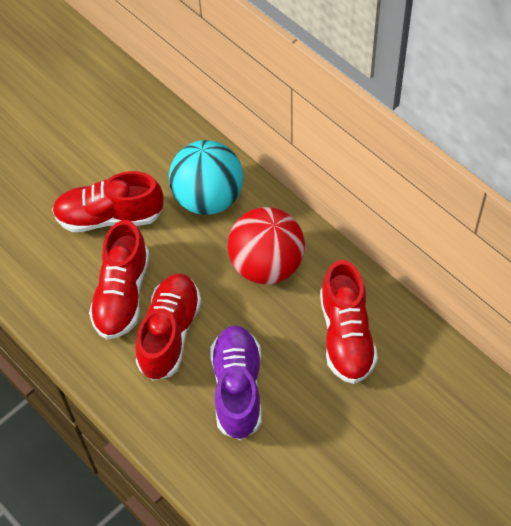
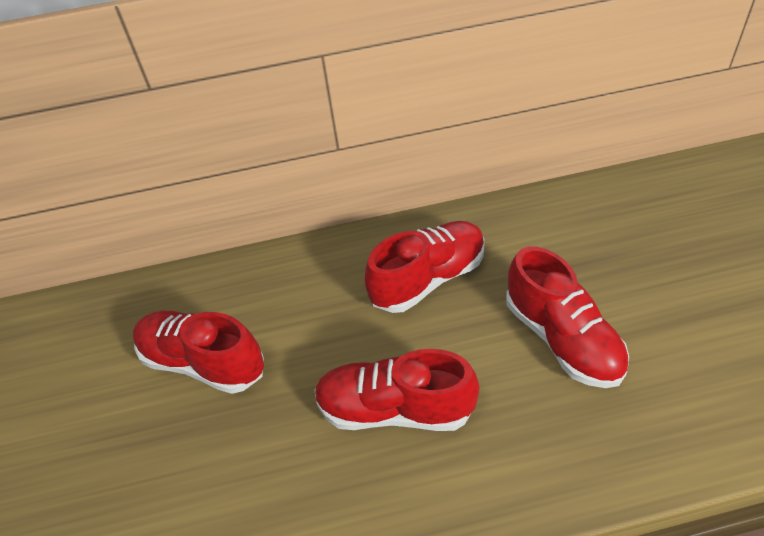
purple shoe: 1 -> 0
red ball: 1 -> 0
turquoise ball: 1 -> 0

